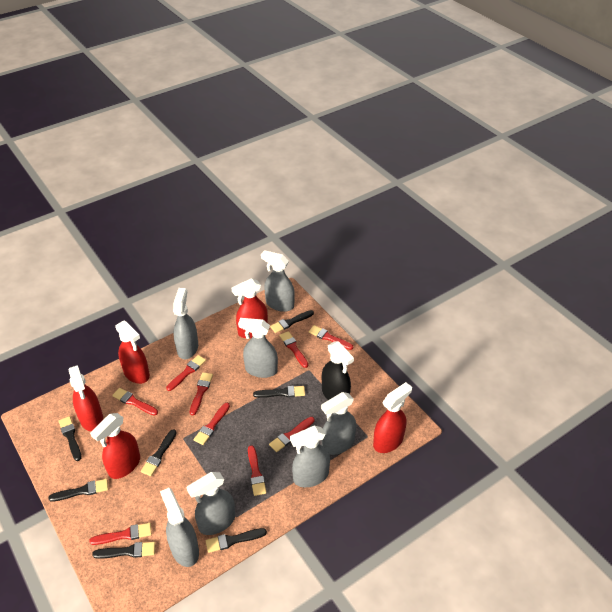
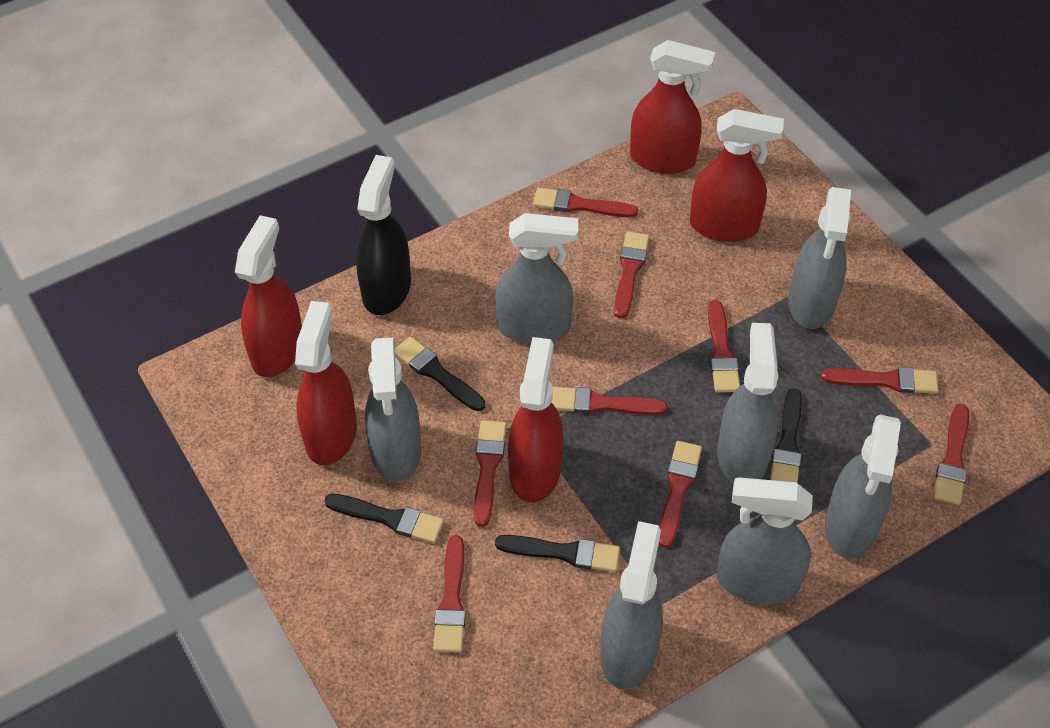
black brush: 7 -> 4

